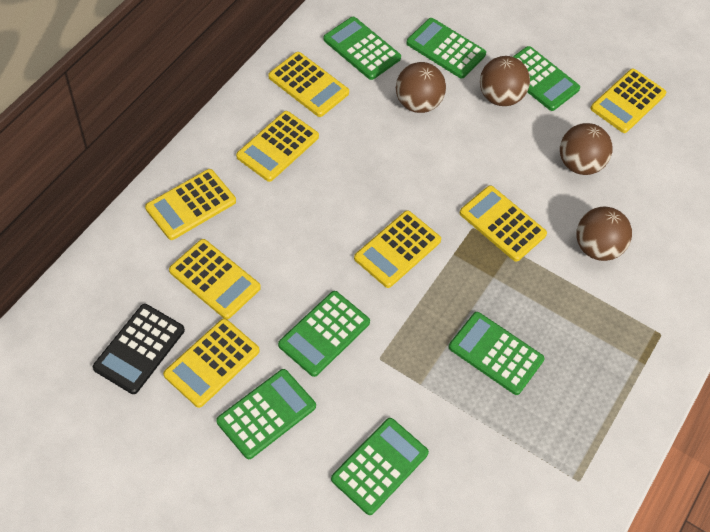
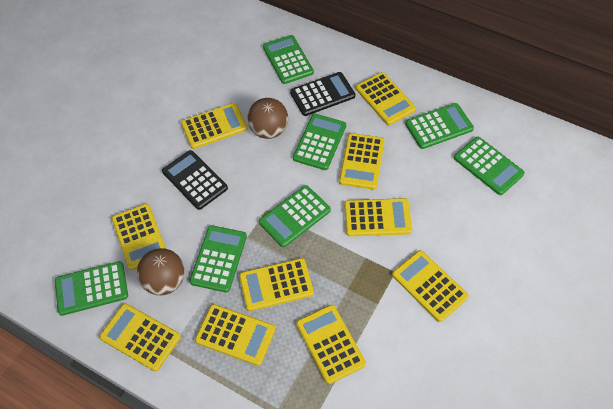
black calculator: 1 -> 2
brown ball: 4 -> 2
yellow calculator: 8 -> 10

